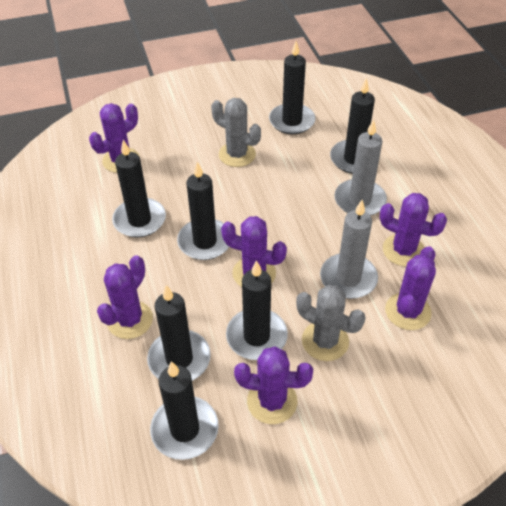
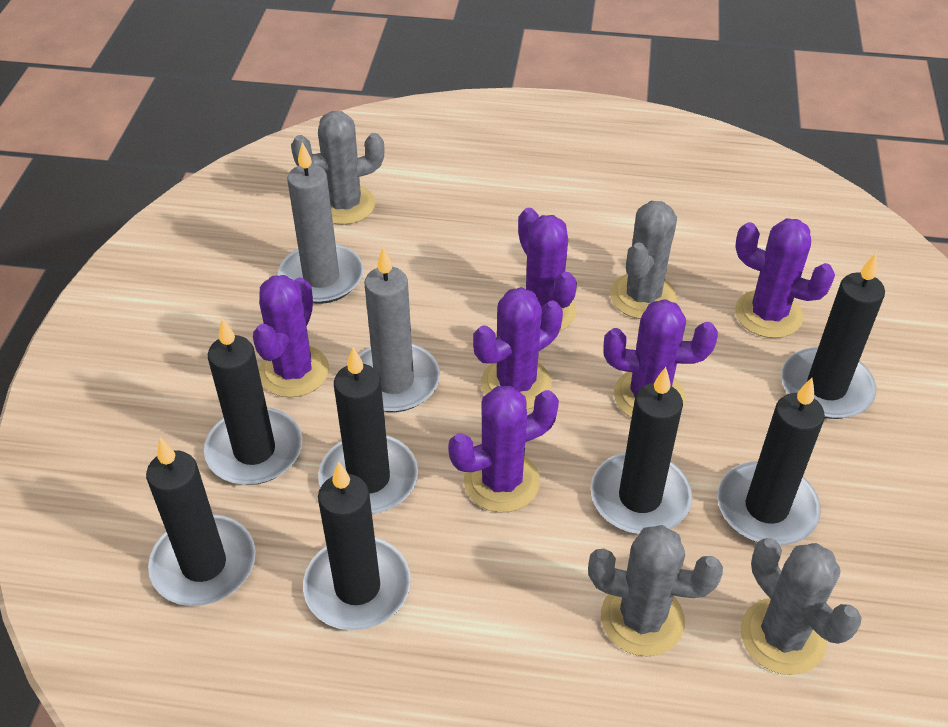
grey cactus: 2 -> 4

